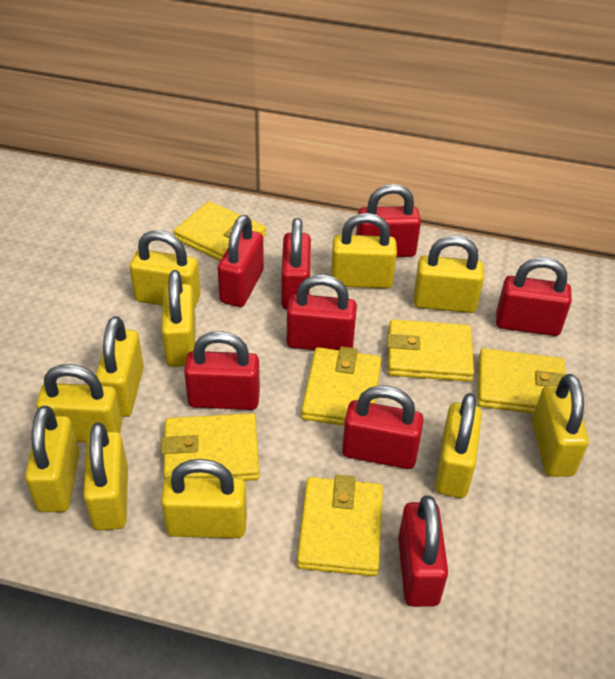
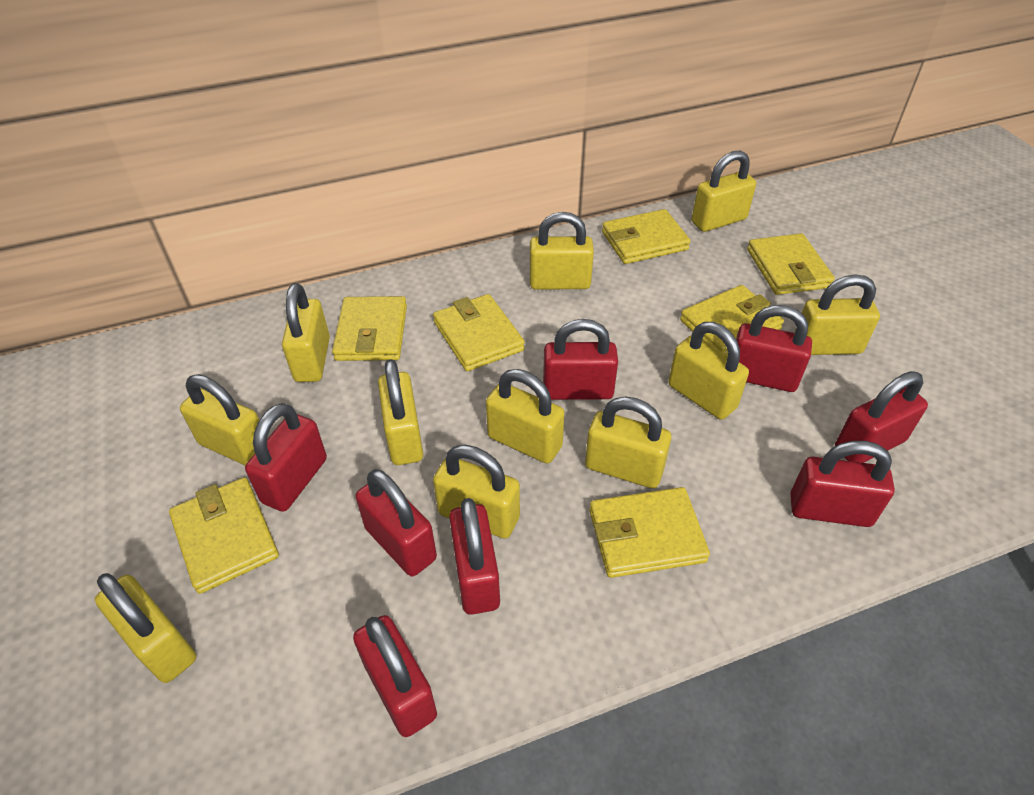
yellow wallet: 6 -> 7

